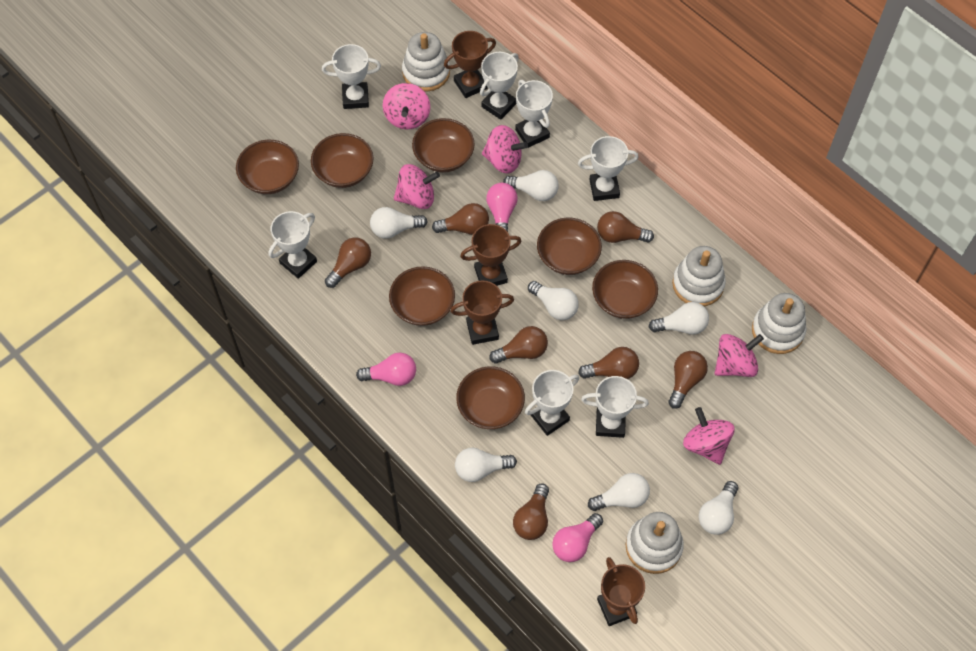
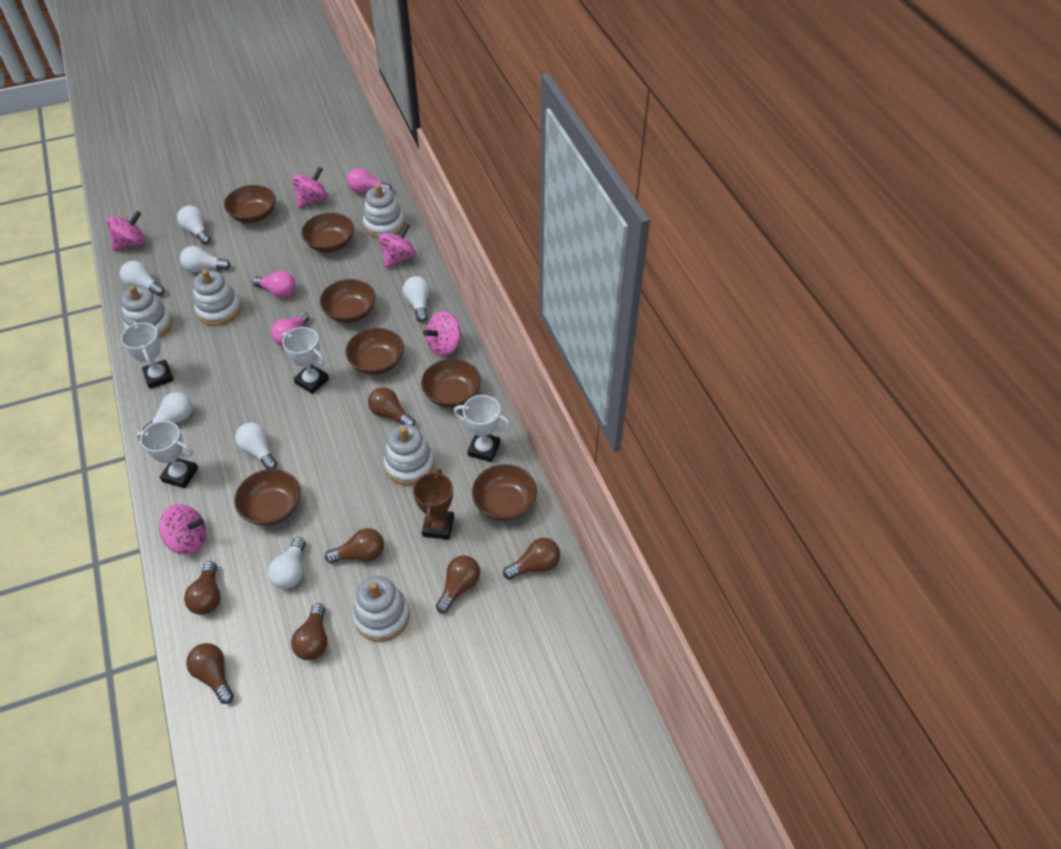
brown trophy: 4 -> 1
white stacking toy: 4 -> 5
white trophy: 7 -> 4

